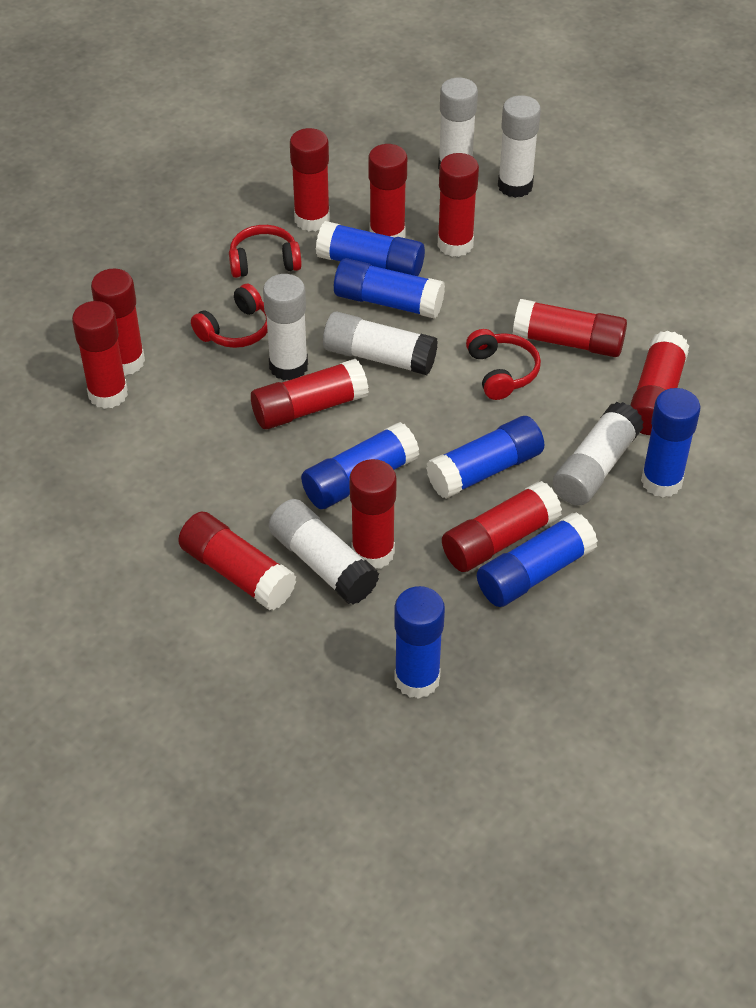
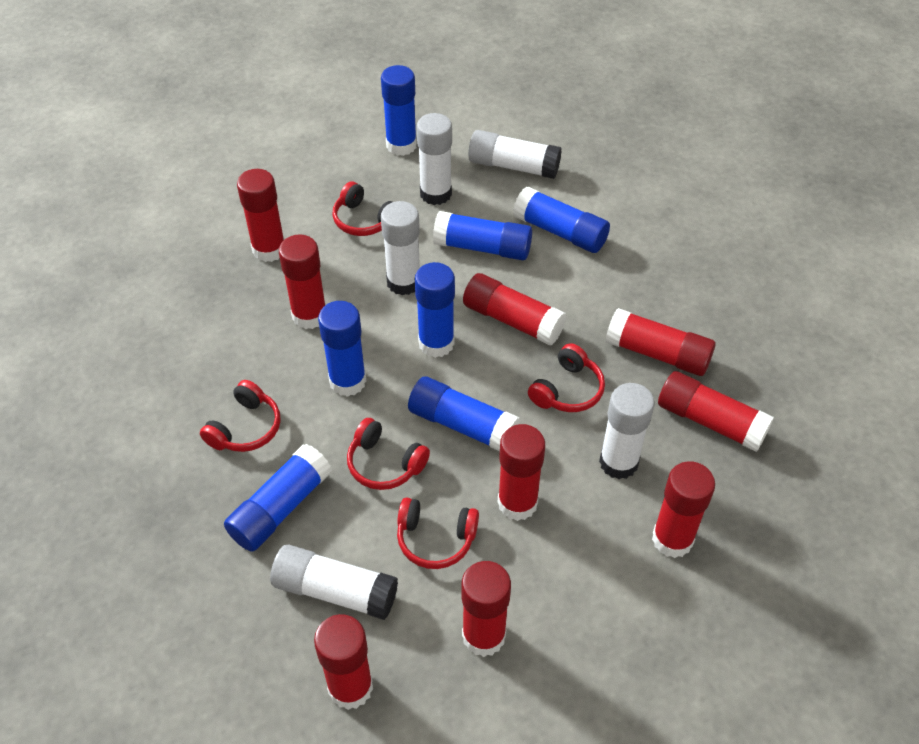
red glue stick: 11 -> 9
red headphones: 3 -> 5
white glue stick: 6 -> 5

